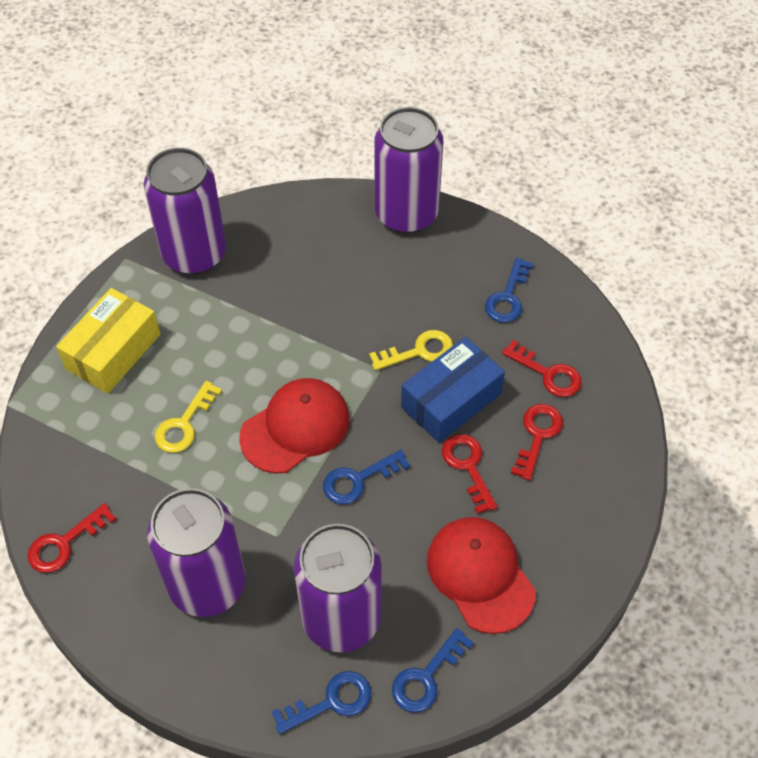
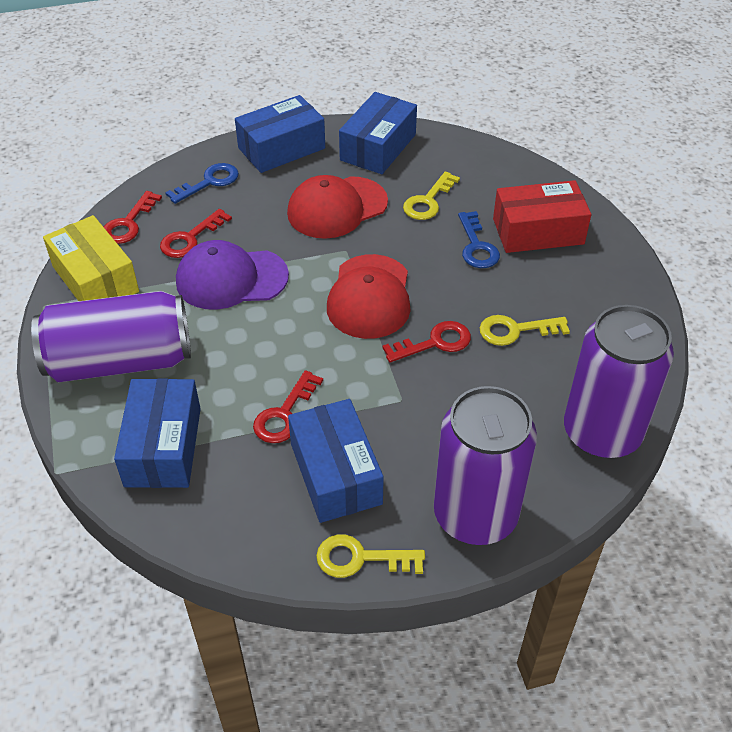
blue box: 1 -> 4
blue key: 4 -> 2
purple can: 4 -> 3
purple cap: 0 -> 1
red box: 0 -> 1
yellow key: 2 -> 3

